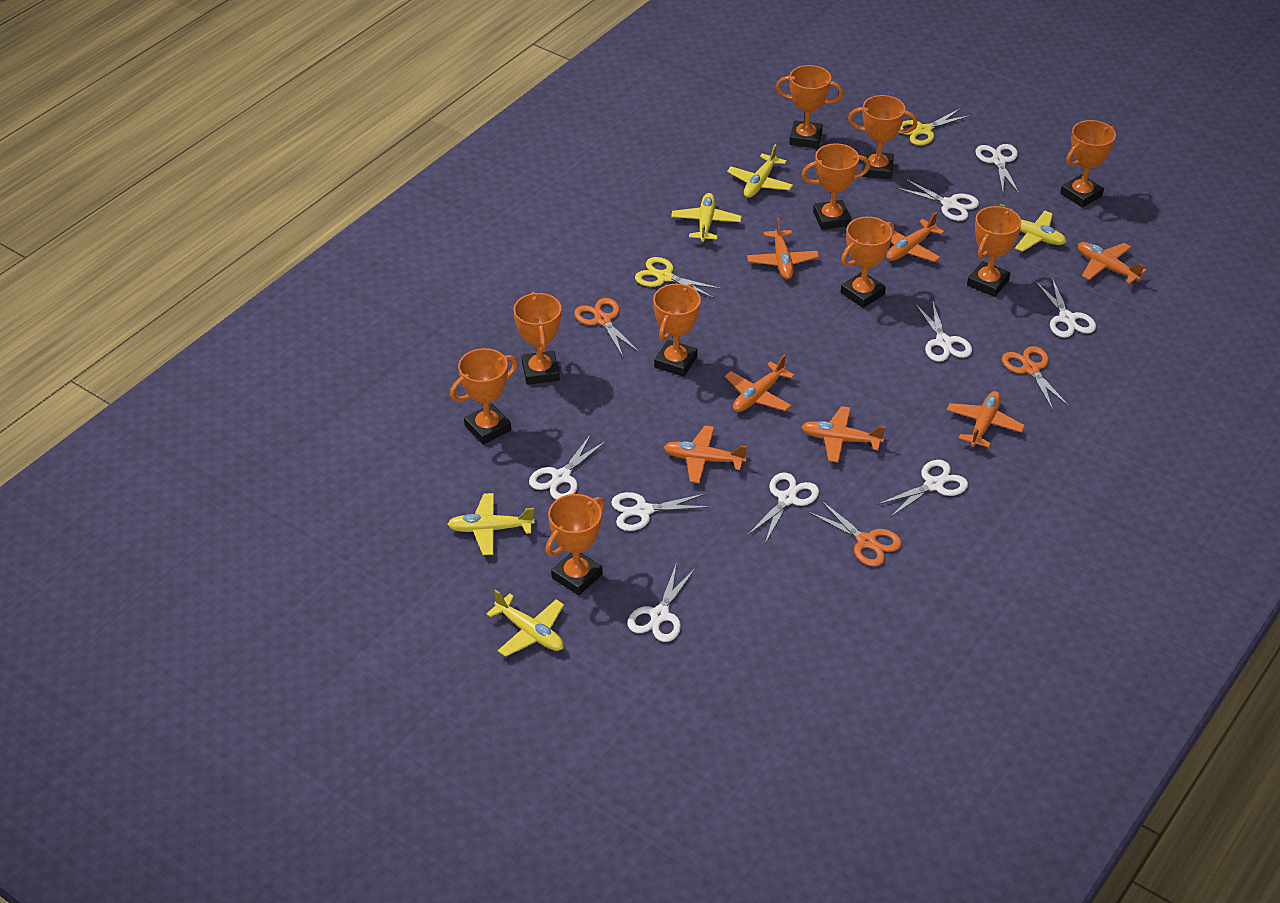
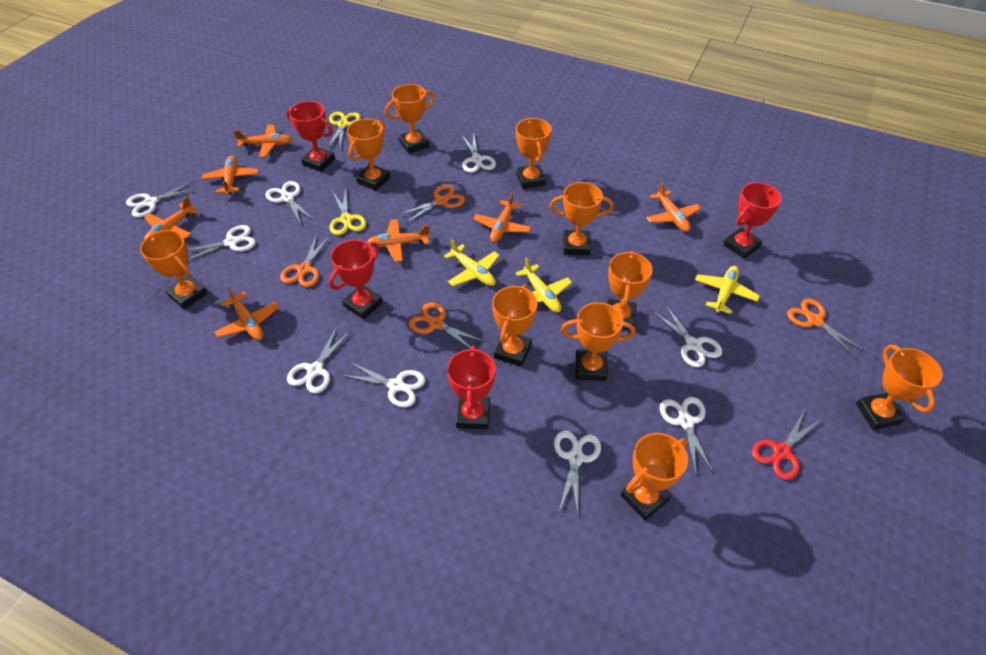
orange scissors: 3 -> 4
red scissors: 0 -> 1
red trophy: 0 -> 4
yellow plane: 5 -> 3

